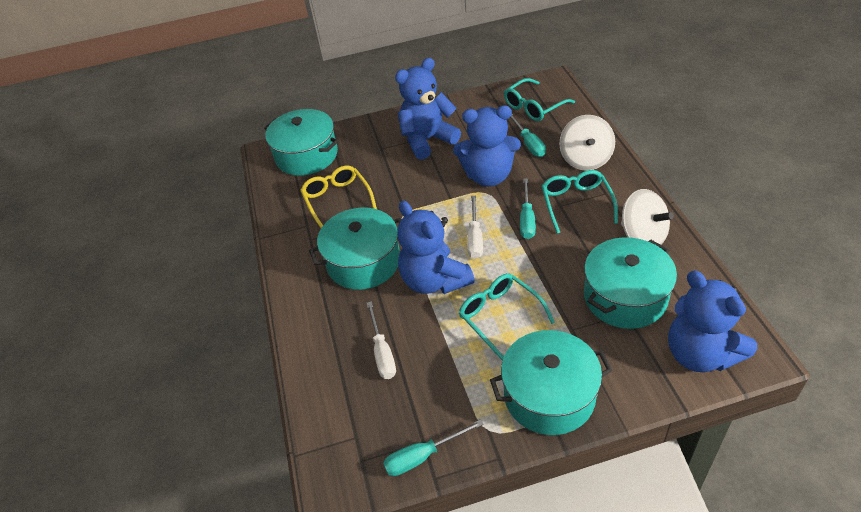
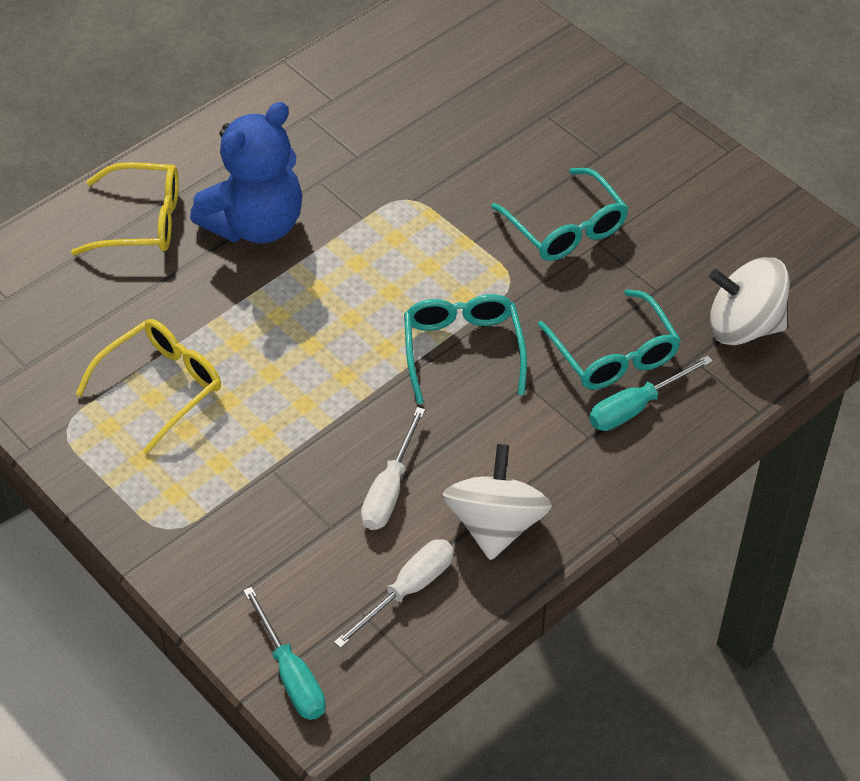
blue teddy bear: 4 -> 1
turquoise pot: 4 -> 0
turquoise screwdriver: 3 -> 2
yellow glasses: 1 -> 2

